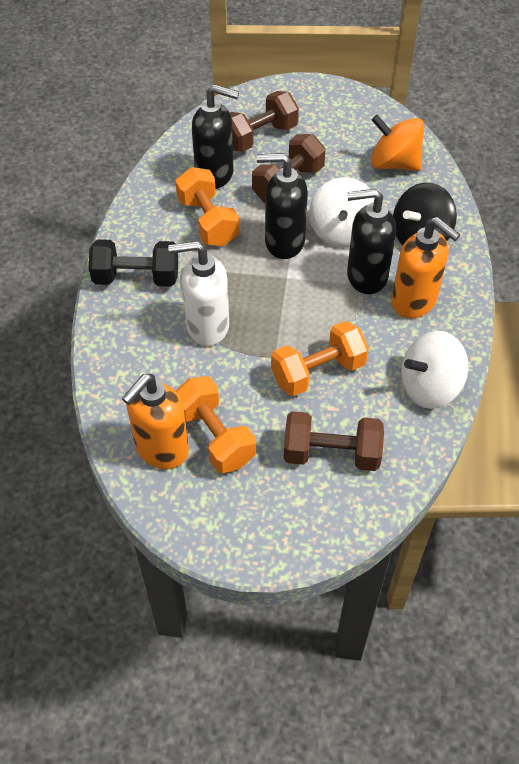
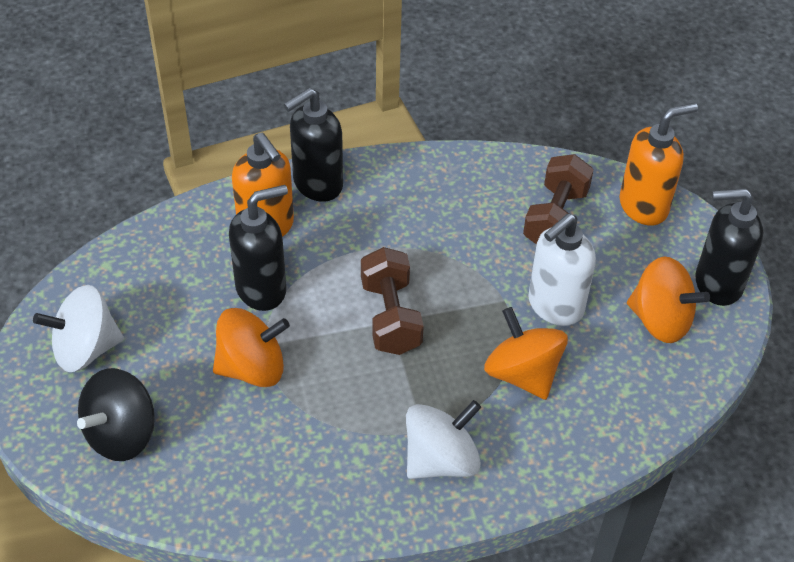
black dumbbell: 1 -> 0
brown dumbbell: 3 -> 2
orange dumbbell: 3 -> 0
orange spinning top: 1 -> 3

